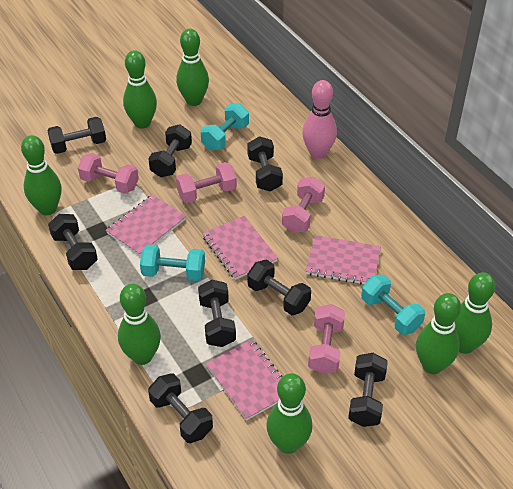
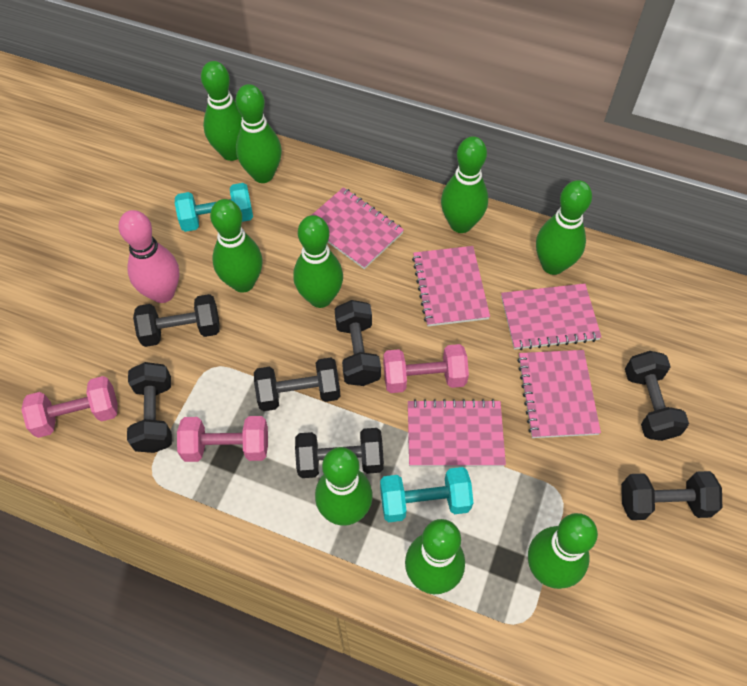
black dumbbell: 8 -> 7
green bowling pin: 7 -> 9
pink dumbbell: 4 -> 3
pink notebook: 4 -> 5
turquoise dumbbell: 3 -> 2

